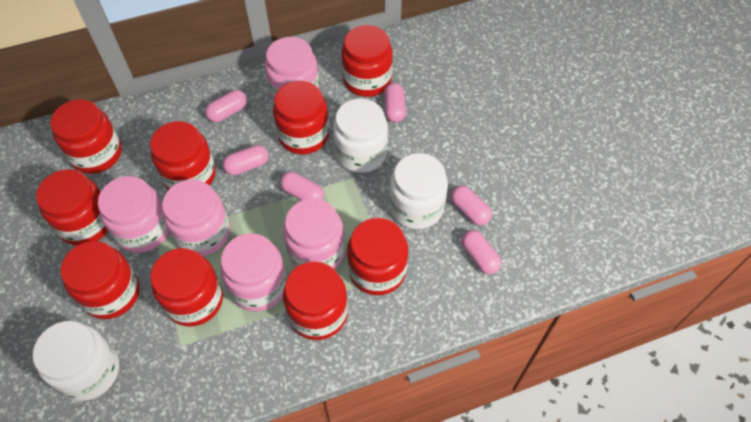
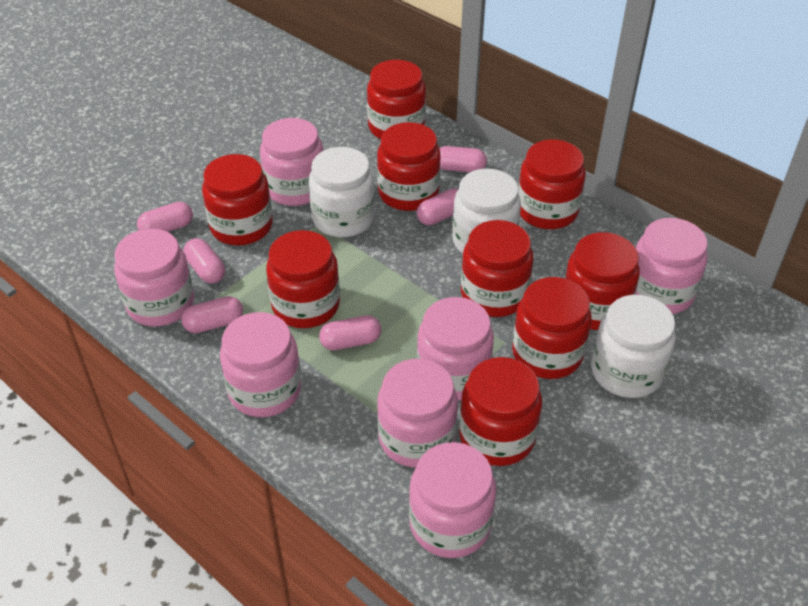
pink jar: 5 -> 7

